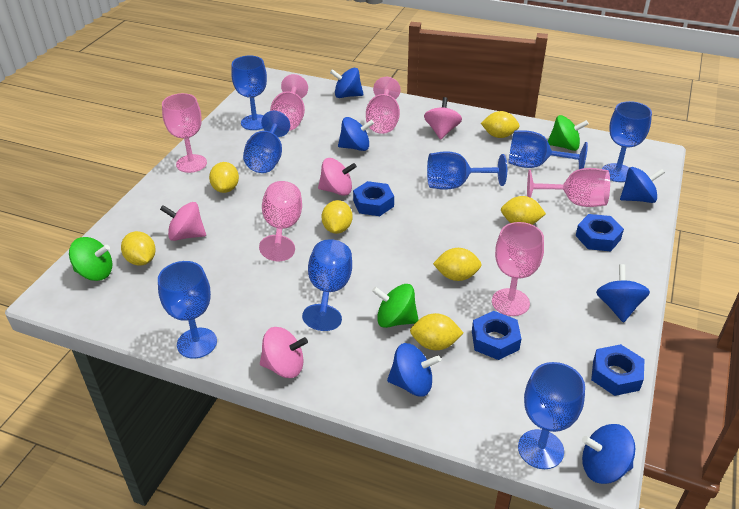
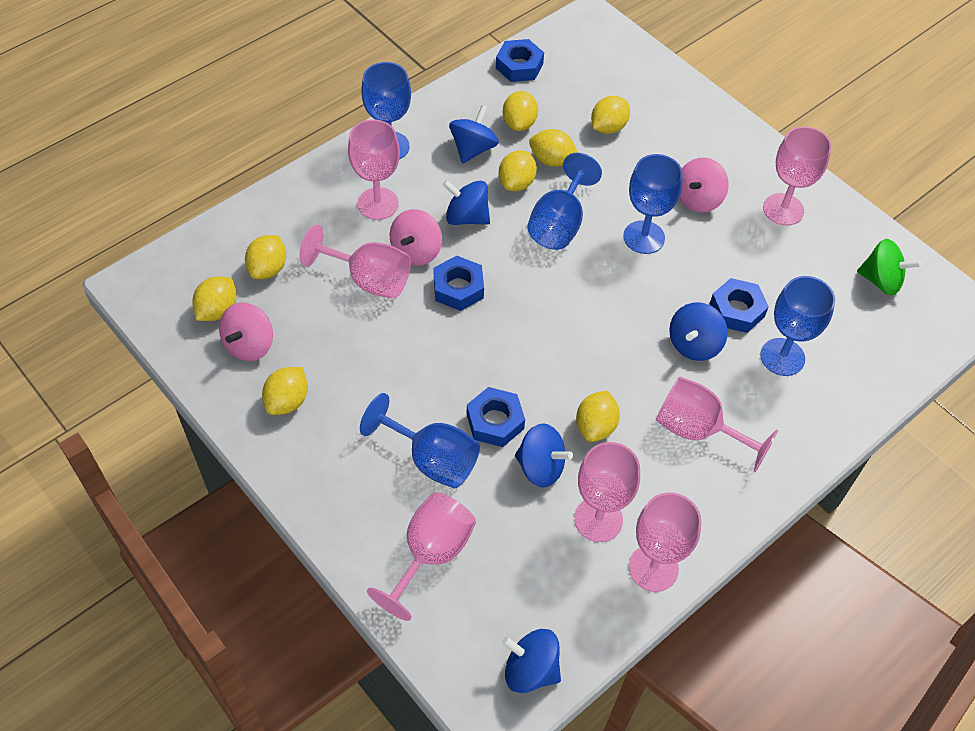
blue goblet: 8 -> 5
blue spinning top: 6 -> 5
green spinning top: 3 -> 1
pink goblet: 6 -> 7
pink spinning top: 4 -> 3
yellow lemon: 7 -> 8

